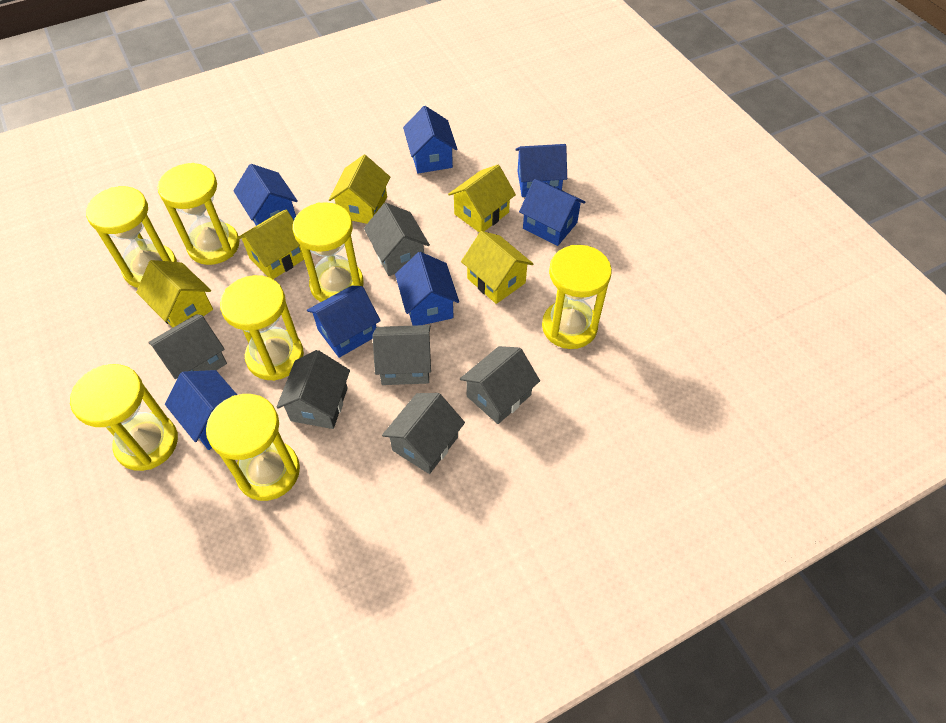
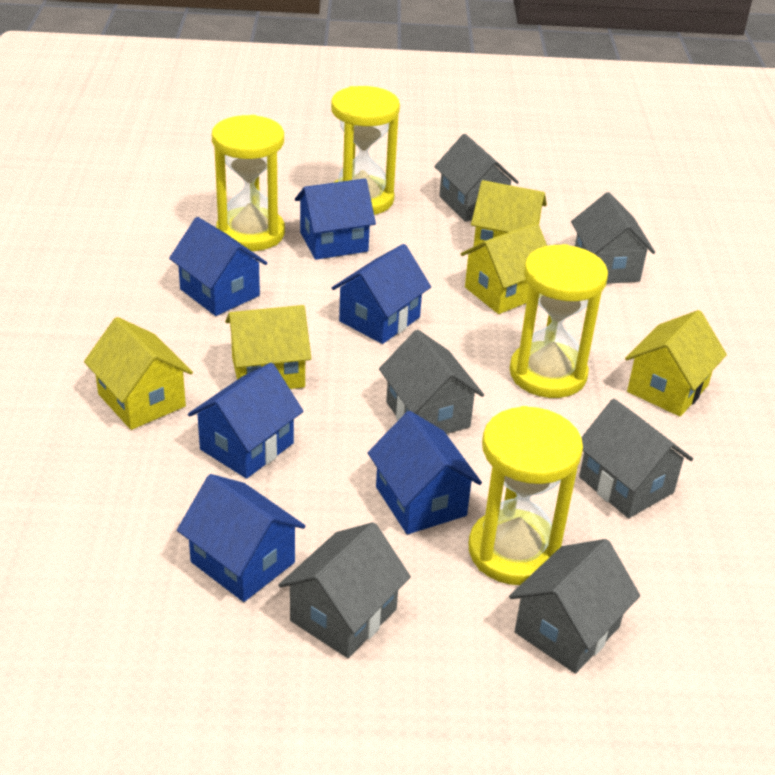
blue house: 7 -> 6
yellow hourglass: 7 -> 4

